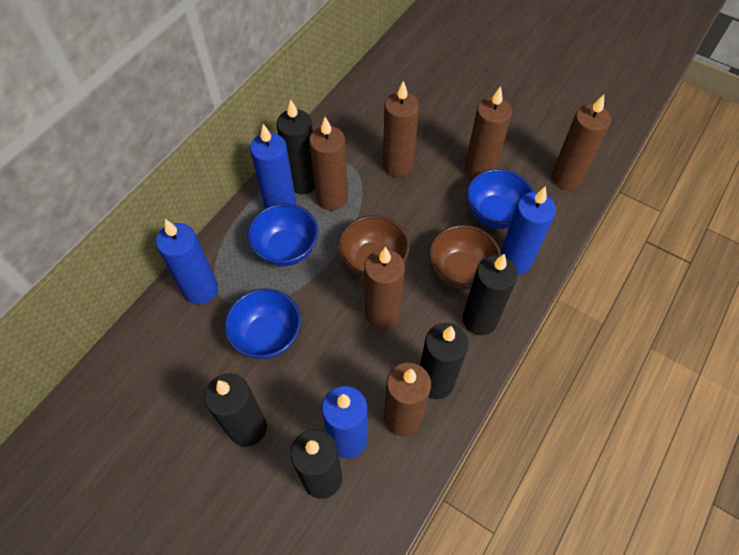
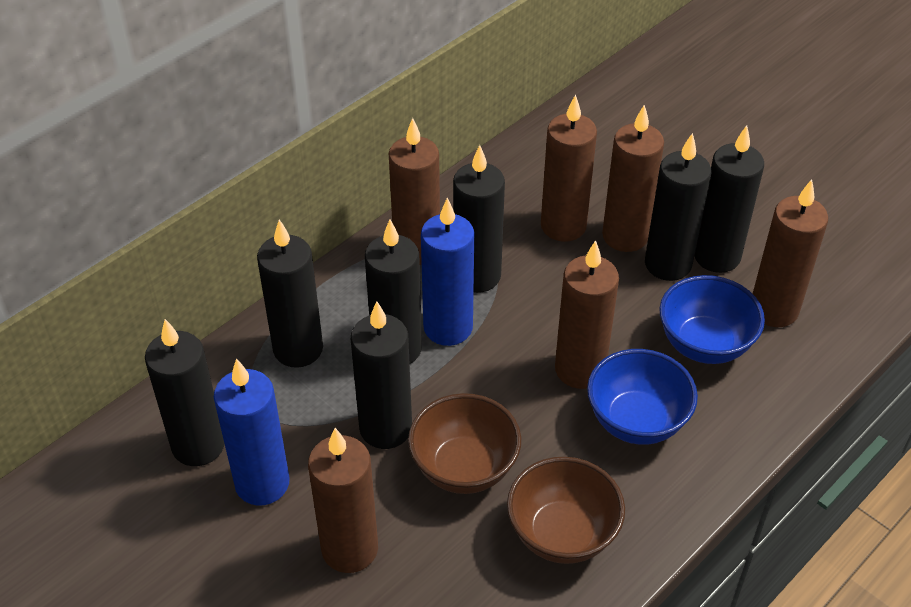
black candle: 5 -> 7
blue bowl: 3 -> 2
blue candle: 4 -> 2

